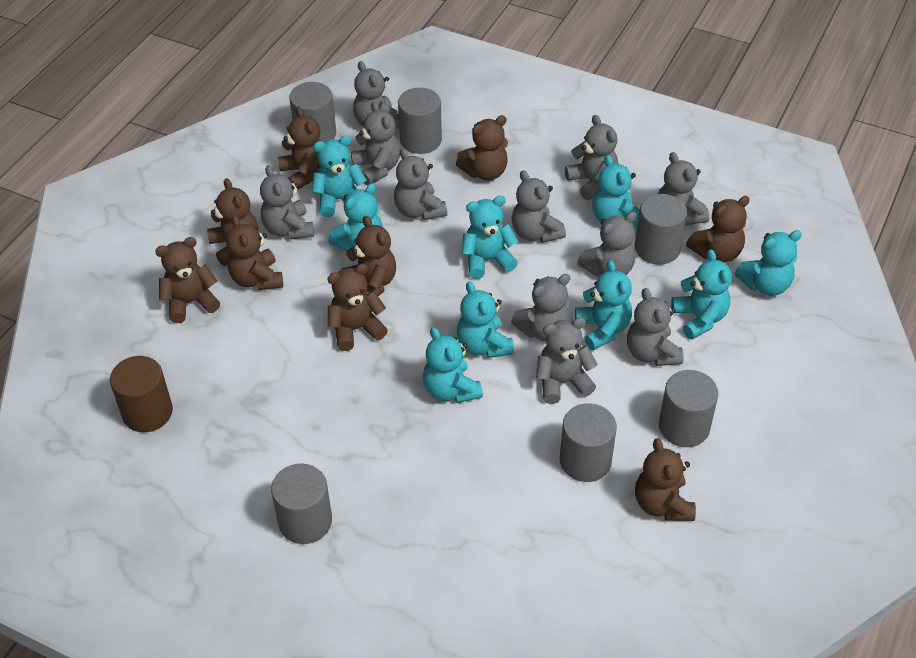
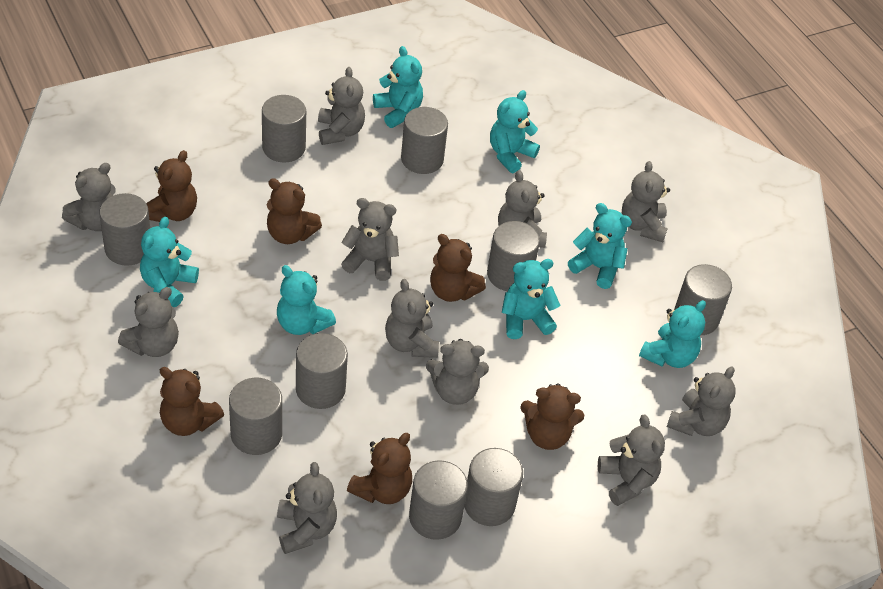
brown cylinder: 1 -> 0
brown teddy bear: 9 -> 6
grey cylinder: 6 -> 9
turquoise teddy bear: 9 -> 7

